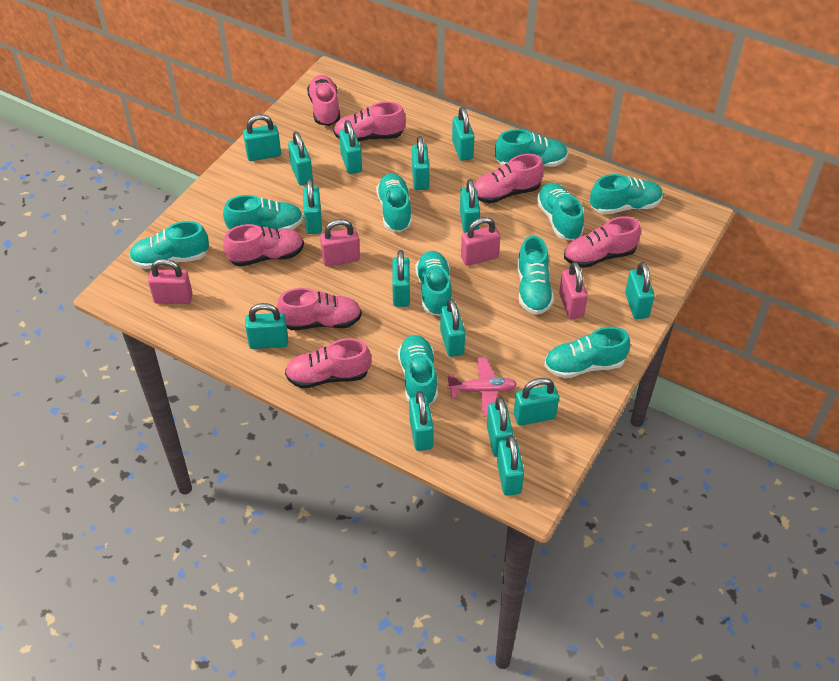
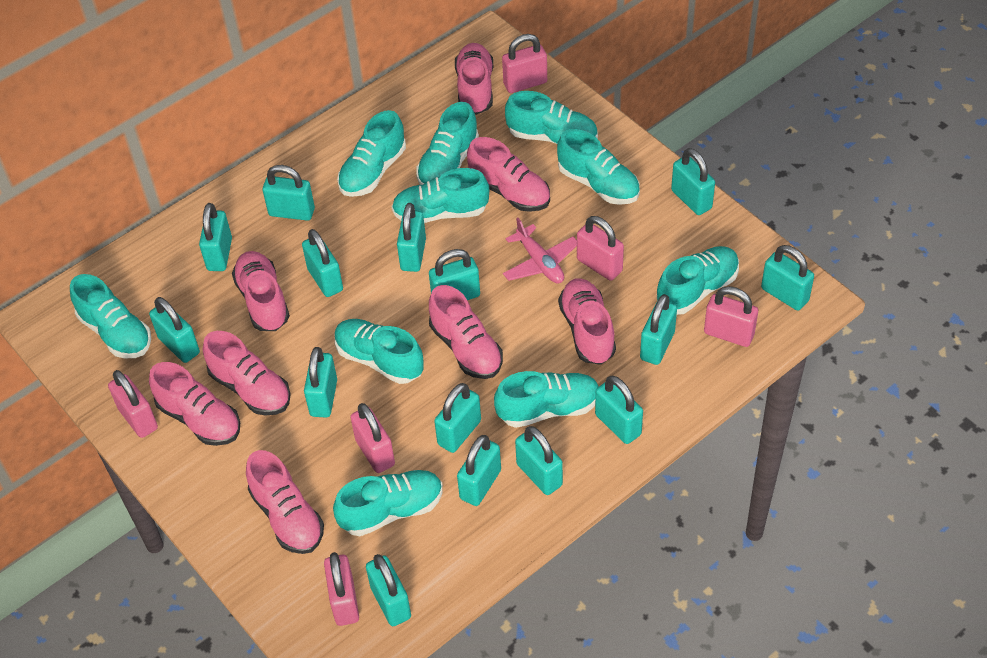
pink padlock: 4 -> 6
pink shoe: 7 -> 8

